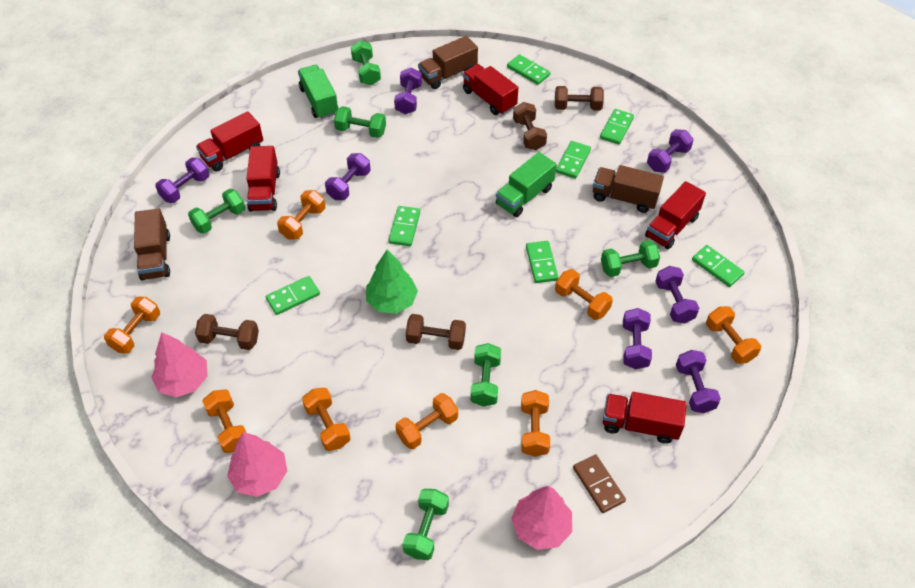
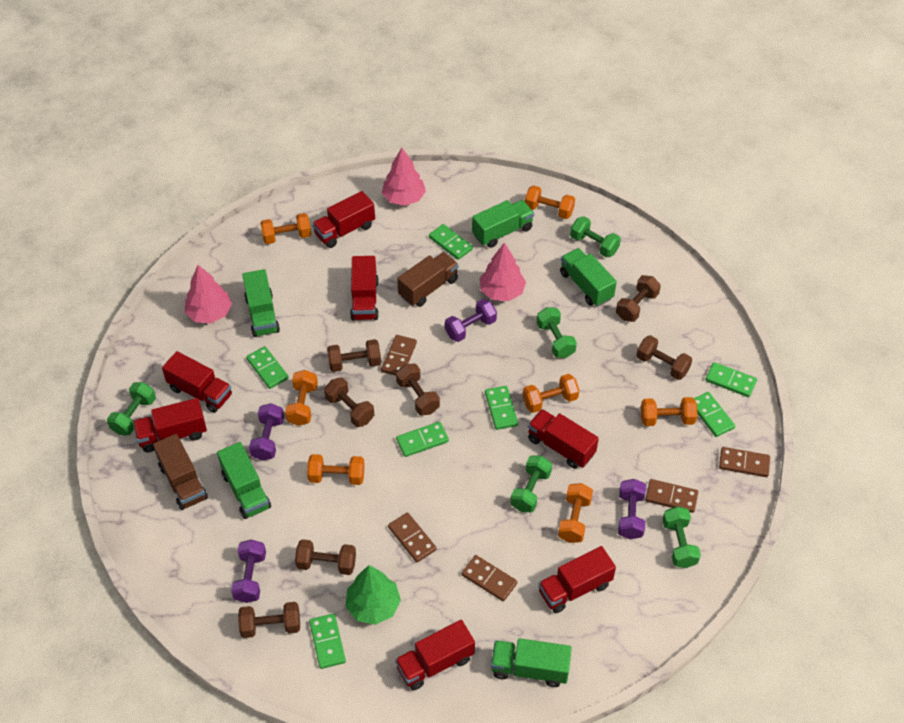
brown domino: 1 -> 5
brown dumbbell: 4 -> 7
brown truck: 3 -> 2
green dumbbell: 6 -> 5
green truck: 2 -> 5
orange dumbbell: 8 -> 7
purple dumbbell: 7 -> 4
red truck: 5 -> 7

